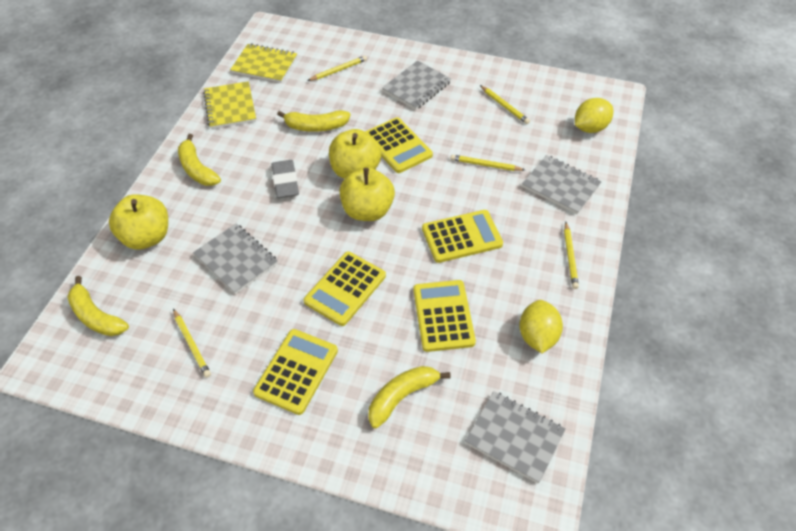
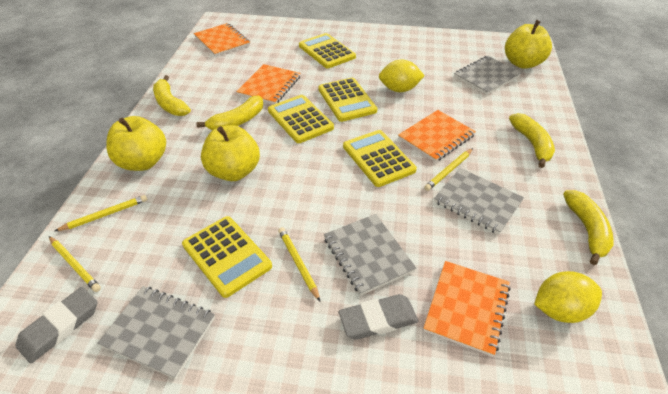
grey eraser: 1 -> 2
orange notebook: 0 -> 4
yellow notebook: 2 -> 0
yellow pencil: 5 -> 4

